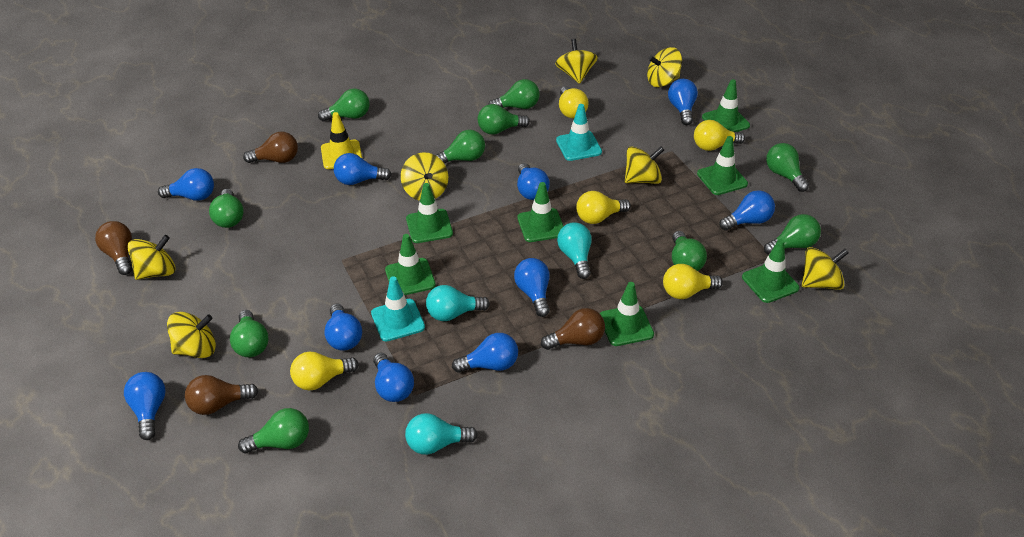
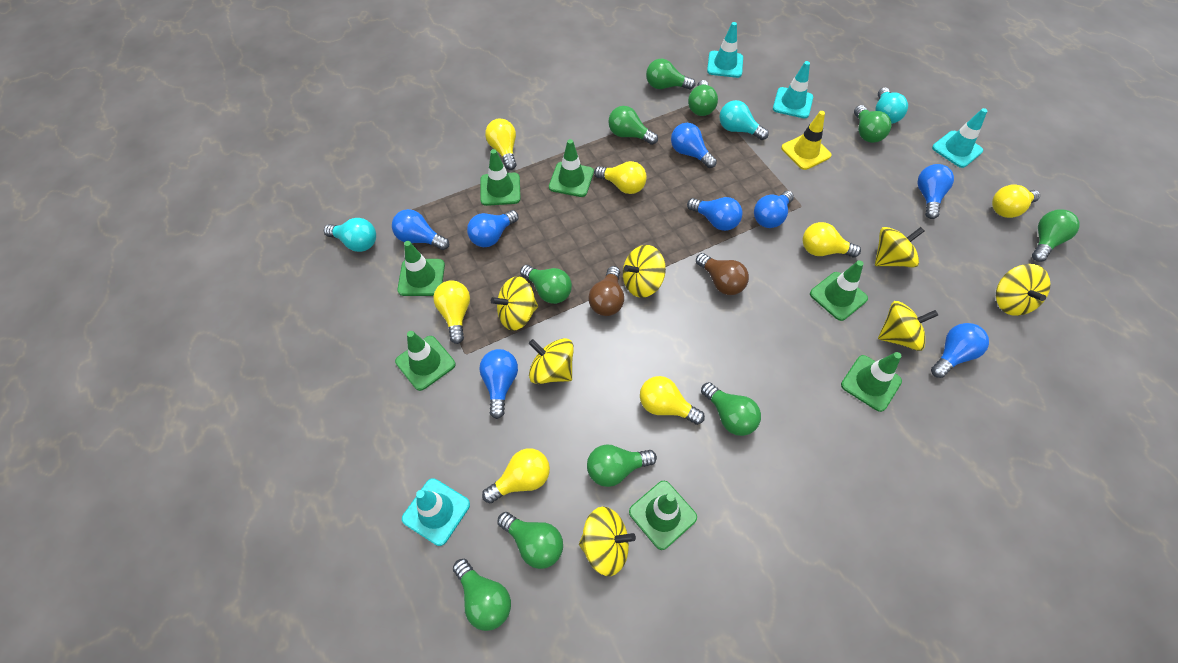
blue light bulb: 10 -> 8
brown light bulb: 4 -> 2
turquoise traffic cone: 2 -> 4
yellow light bulb: 5 -> 7

